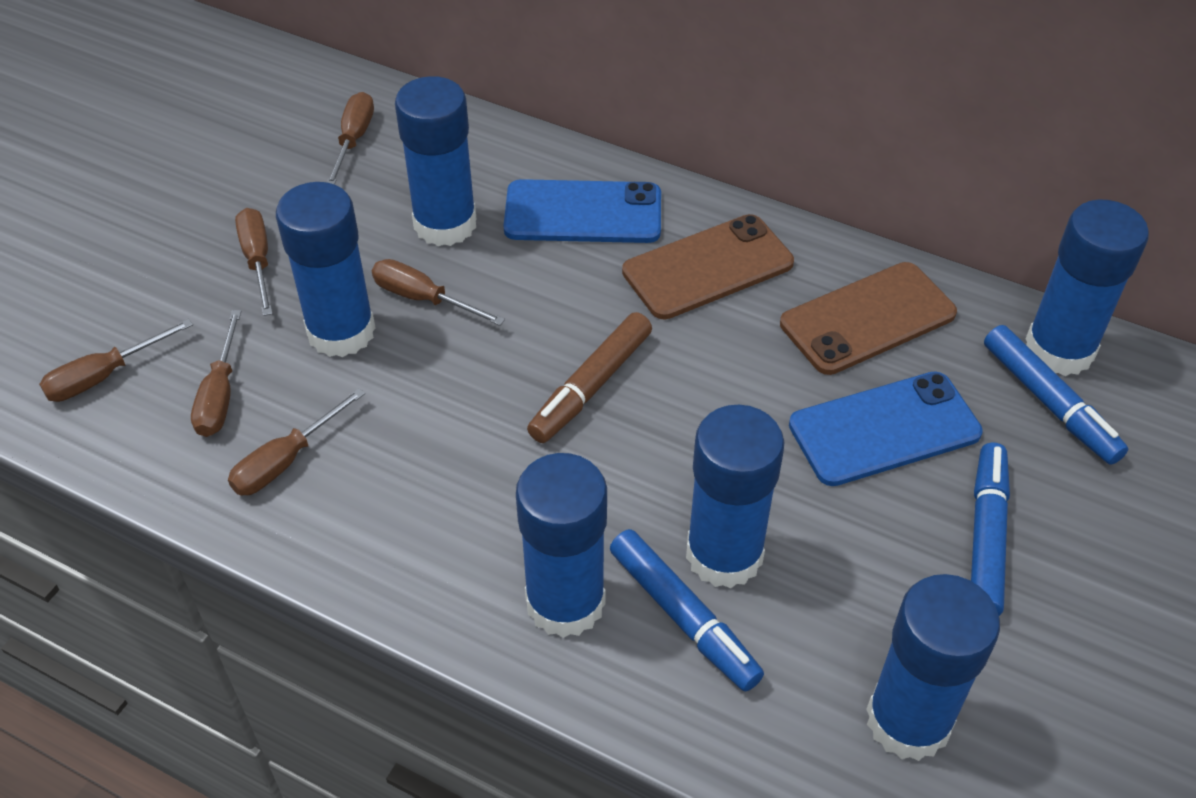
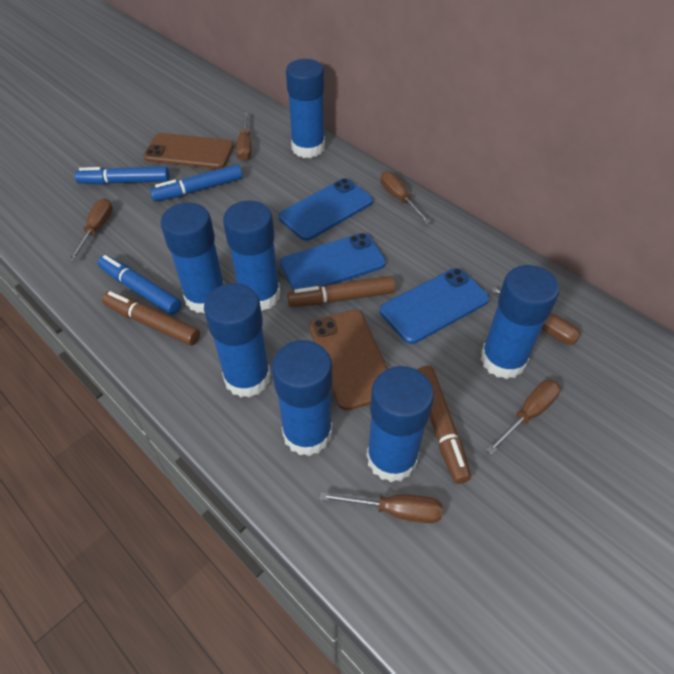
blue glue stick: 6 -> 7
blue phone: 2 -> 3
brown marker: 1 -> 3

